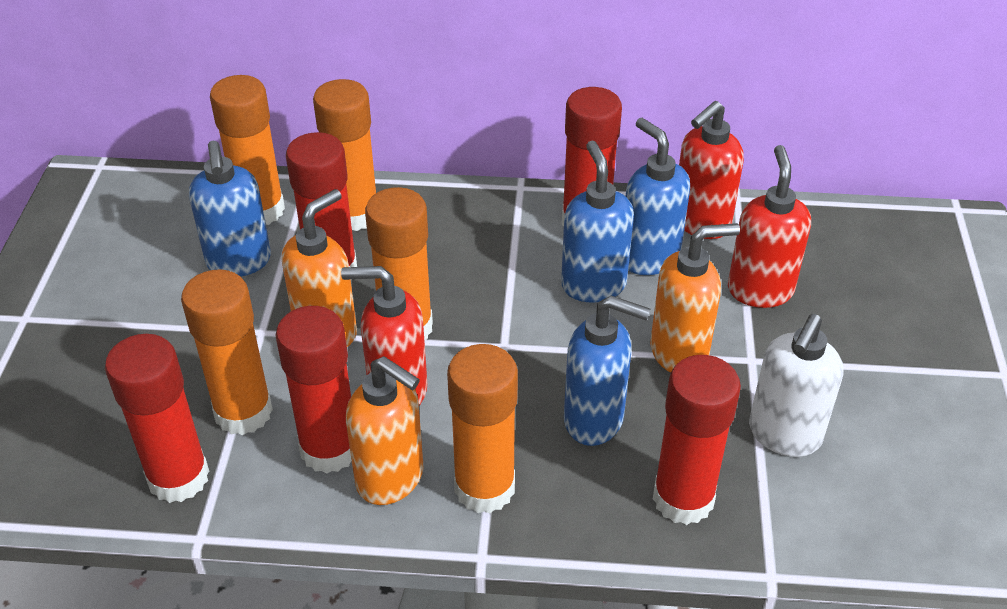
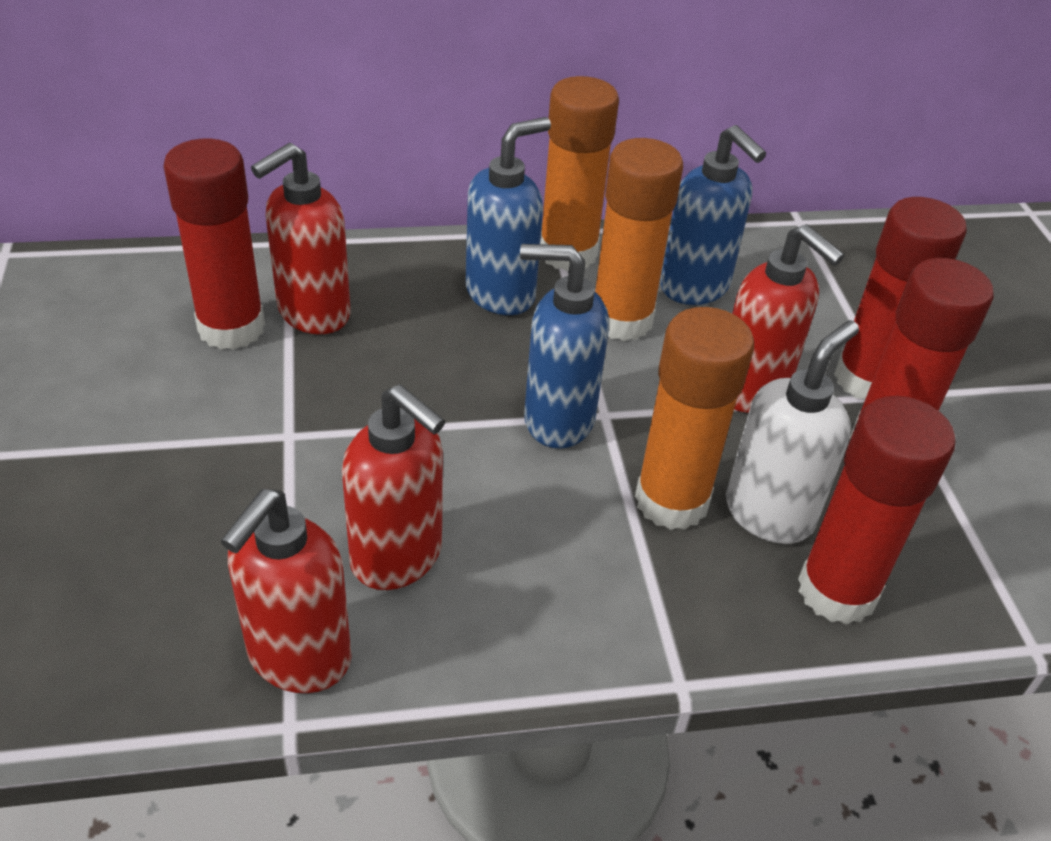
blue soap dispenser: 4 -> 3
orange glue stick: 5 -> 3
orange soap dispenser: 3 -> 0
red glue stick: 5 -> 4
red soap dispenser: 3 -> 4

